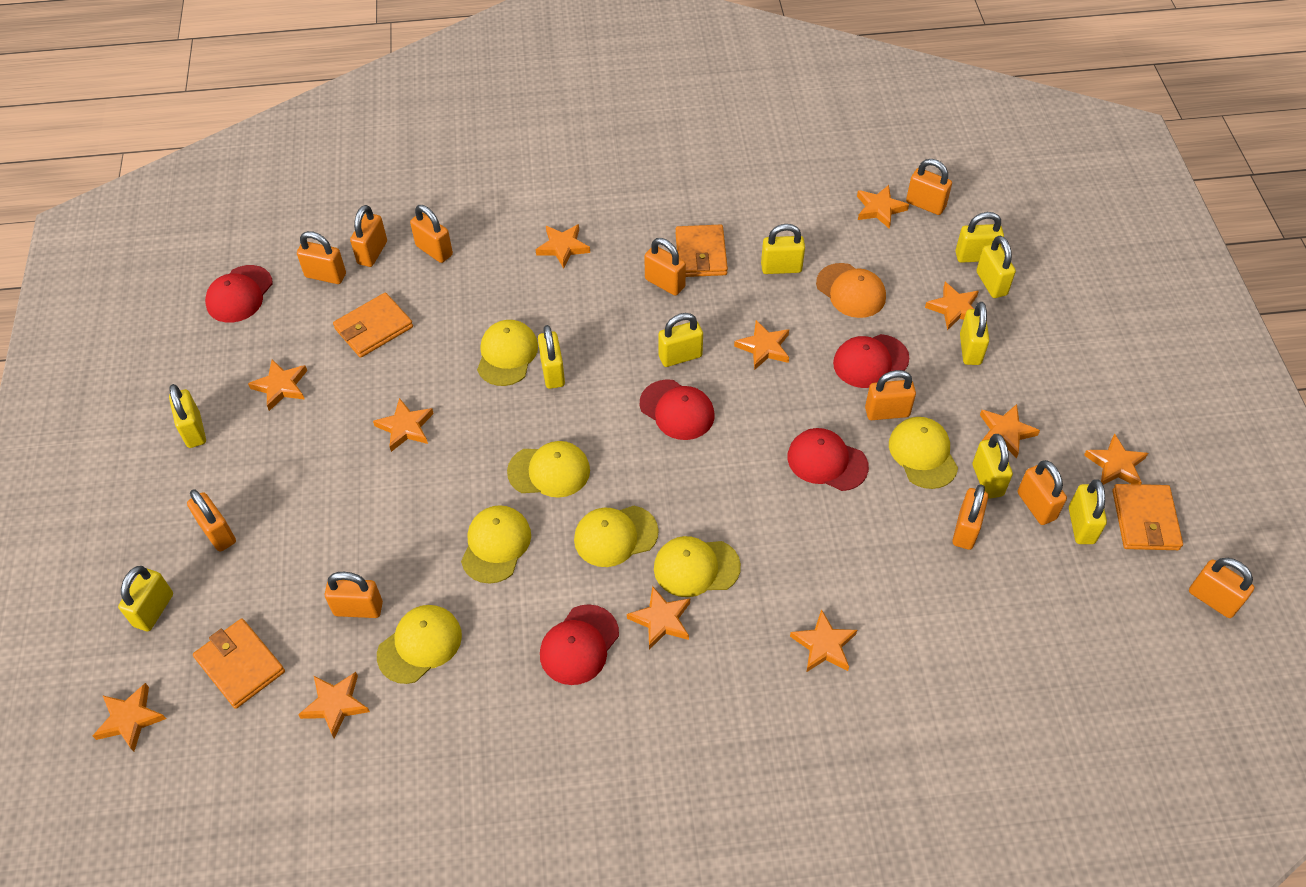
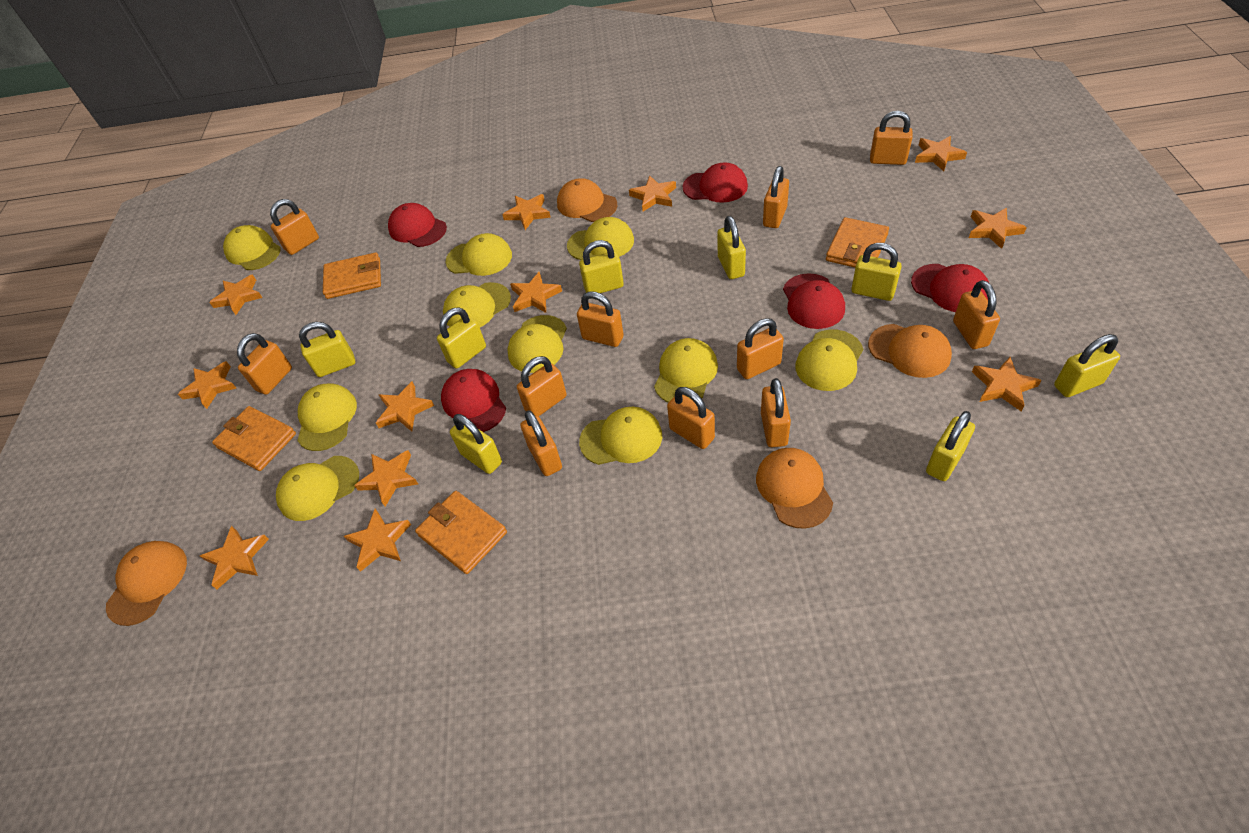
orange cap: 1 -> 4
yellow cap: 7 -> 10
yellow padlock: 10 -> 8

